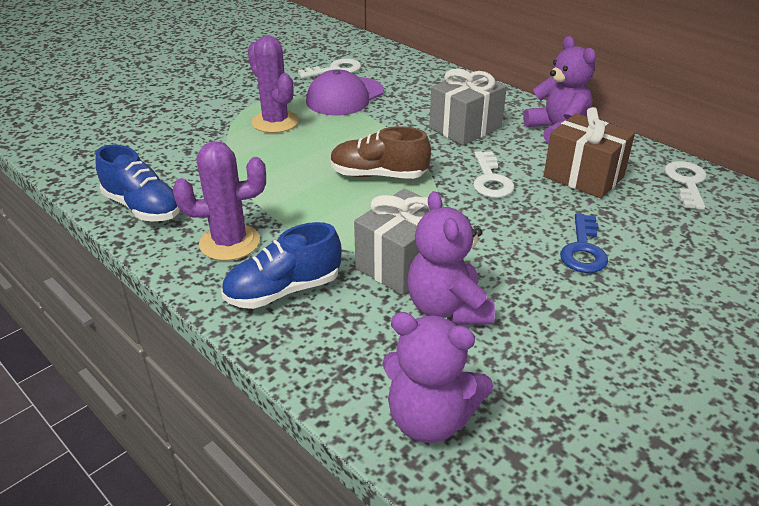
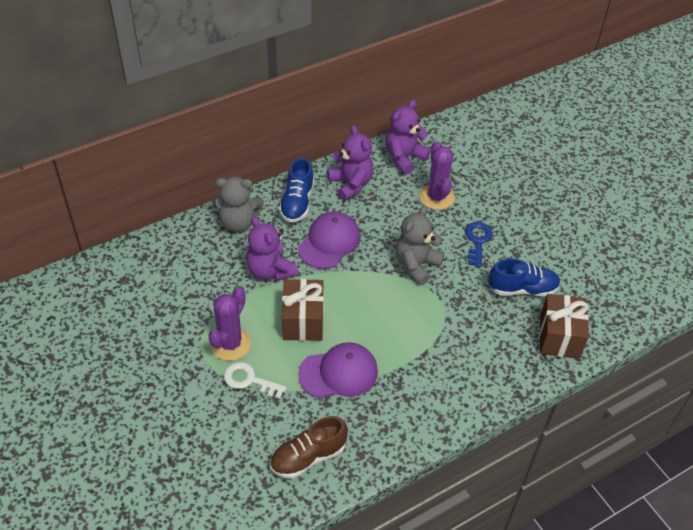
brown gift: 1 -> 2
grey gift: 2 -> 0
grey teddy bear: 0 -> 2
purple cap: 1 -> 2
white key: 3 -> 1

